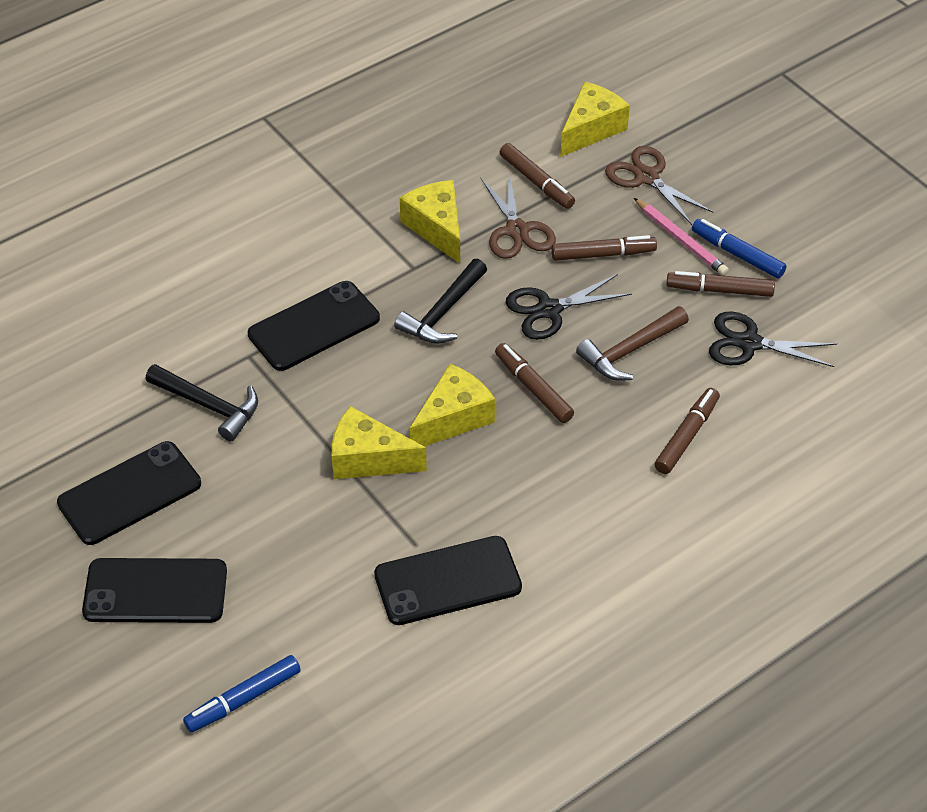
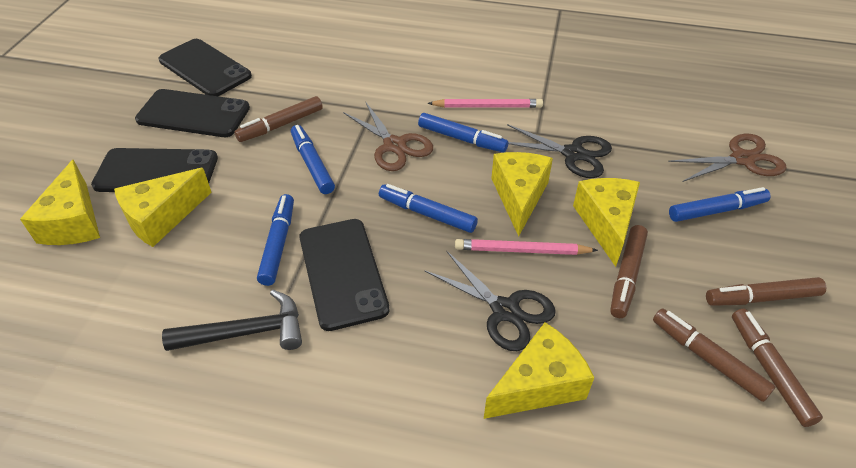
black hammer: 2 -> 1
blue marker: 2 -> 5
brown hammer: 1 -> 0
pink pencil: 1 -> 2
yellow cheese: 4 -> 5

